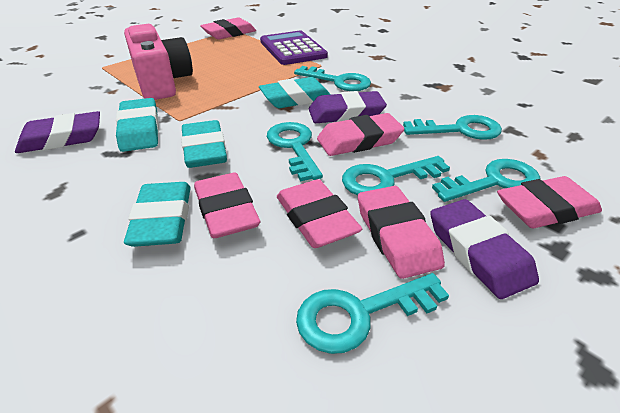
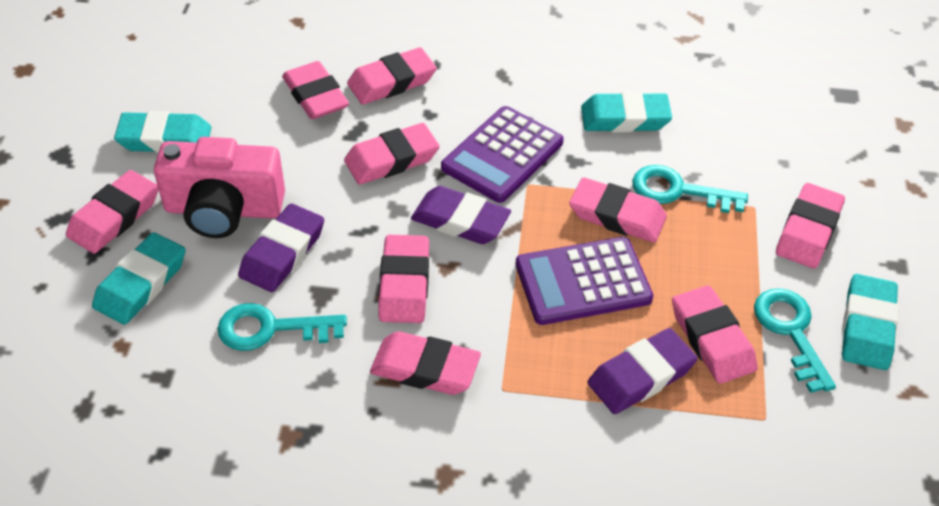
pink eraser: 6 -> 9
purple calculator: 1 -> 2
turquoise key: 6 -> 3

